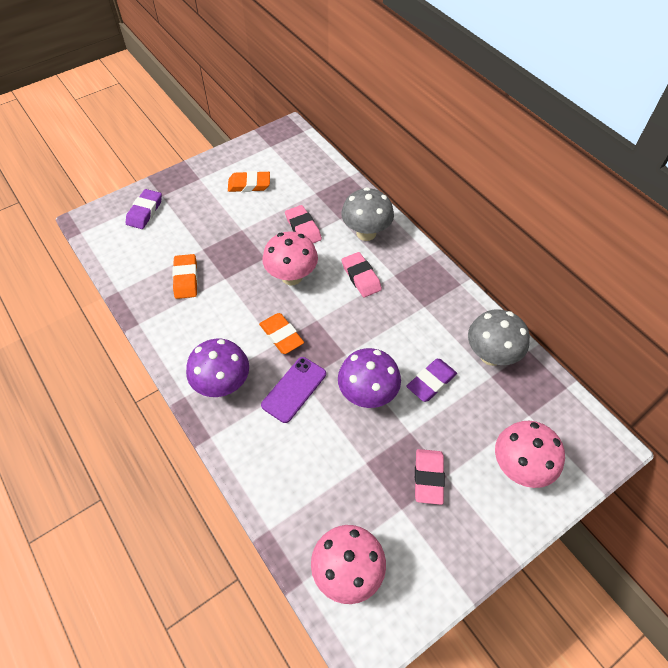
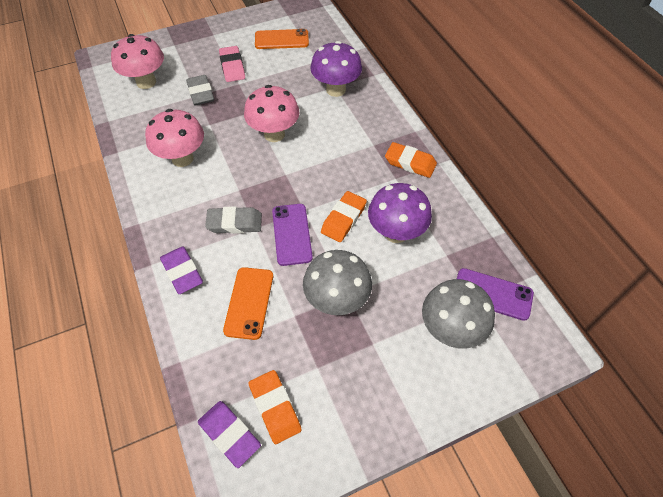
grey eraser: 0 -> 2
orange phone: 0 -> 2
pink eraser: 3 -> 1
purple phone: 1 -> 2

